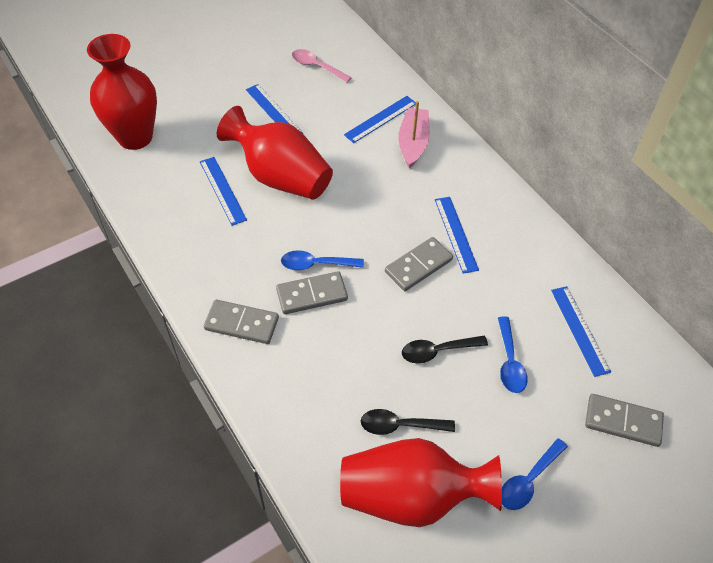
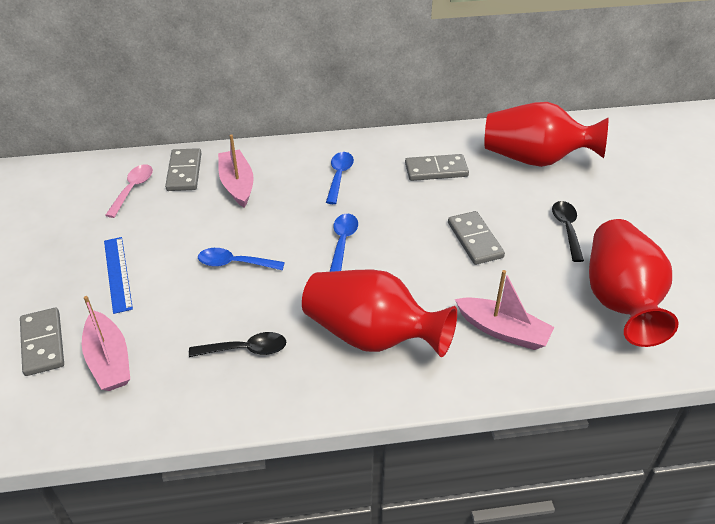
blue ruler: 5 -> 1
pink boat: 1 -> 3

